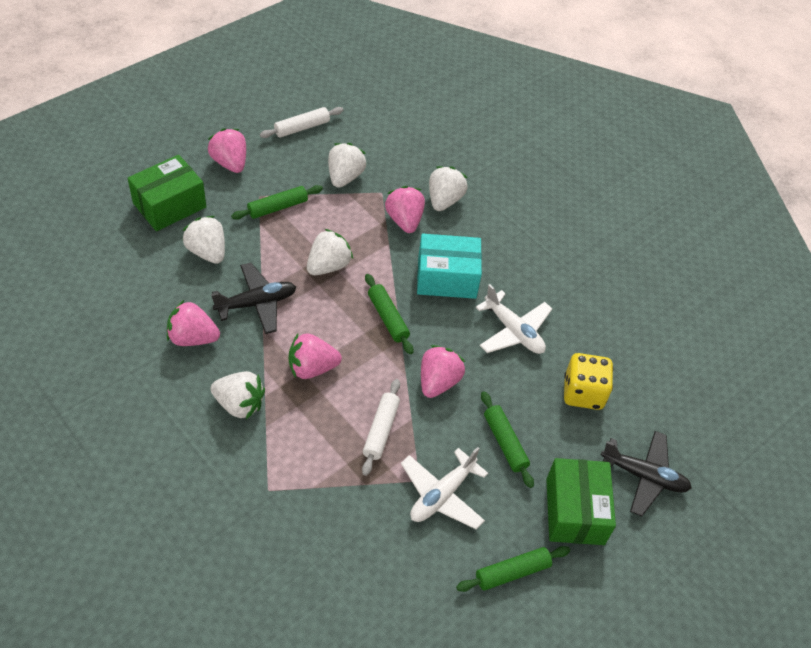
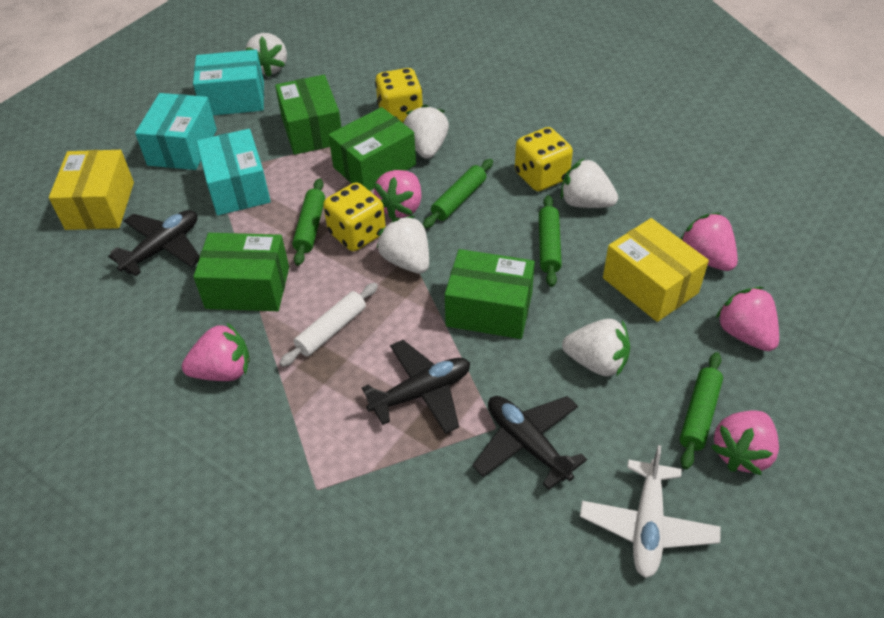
black plane: 2 -> 3
green box: 2 -> 4
turquoise box: 1 -> 3
white plane: 2 -> 1
white rolling pin: 2 -> 1
yellow box: 0 -> 2
yellow dice: 1 -> 3

